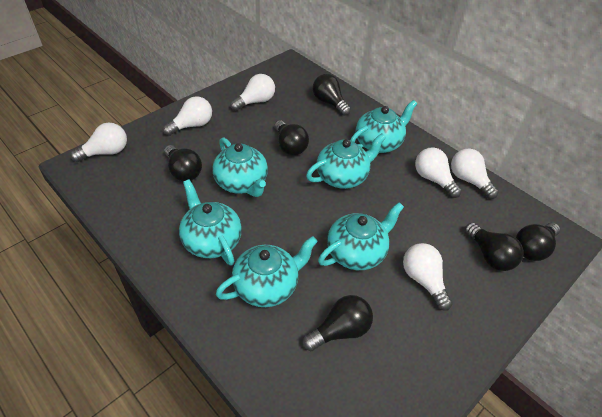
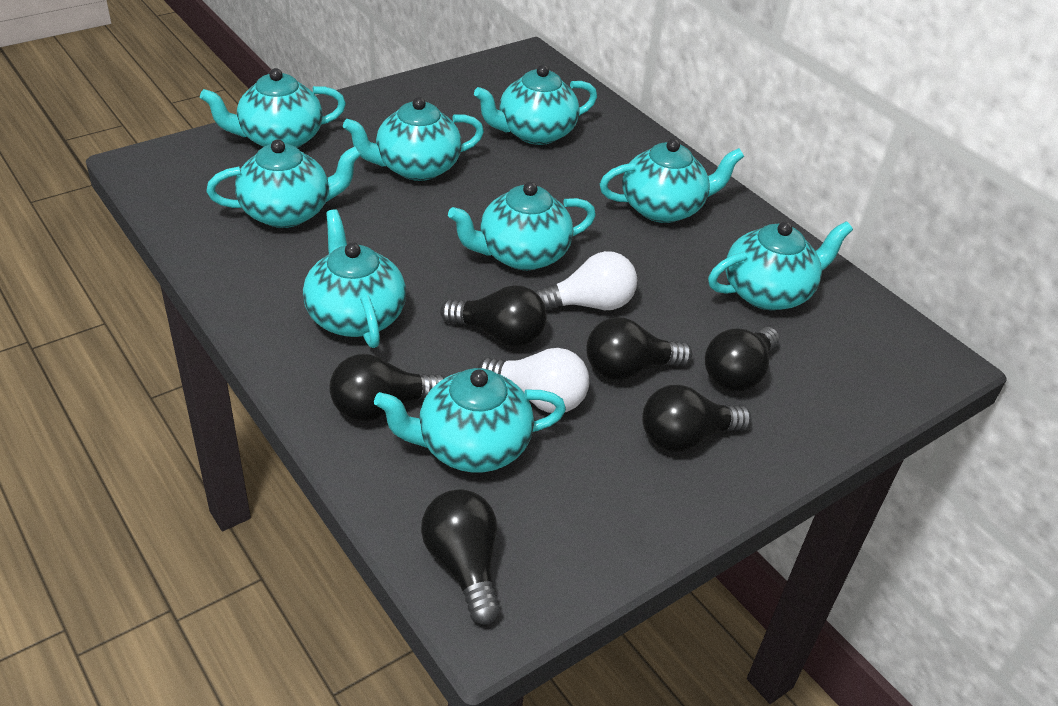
turquoise teapot: 6 -> 9
white light bulb: 6 -> 2

